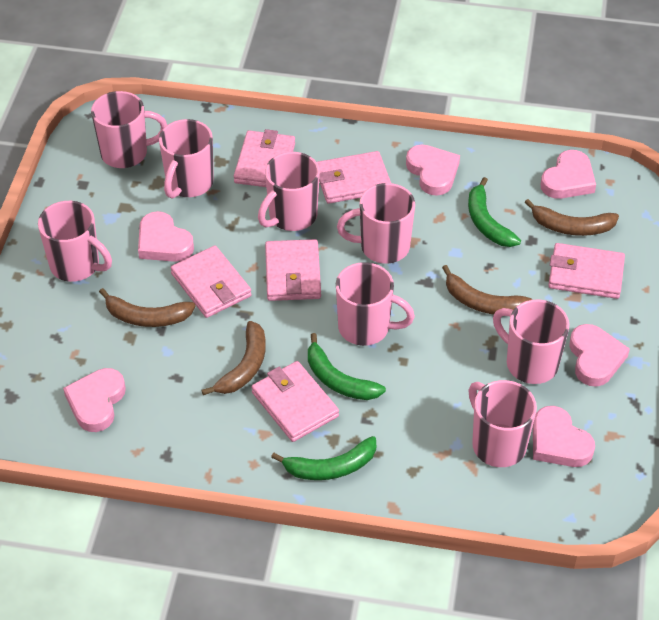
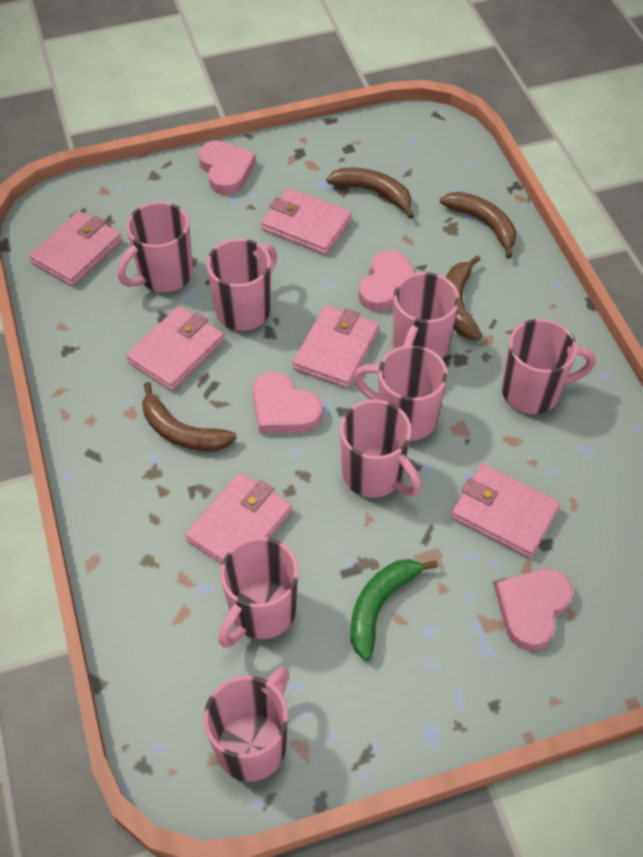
green banana: 3 -> 1
pink heart: 6 -> 4

